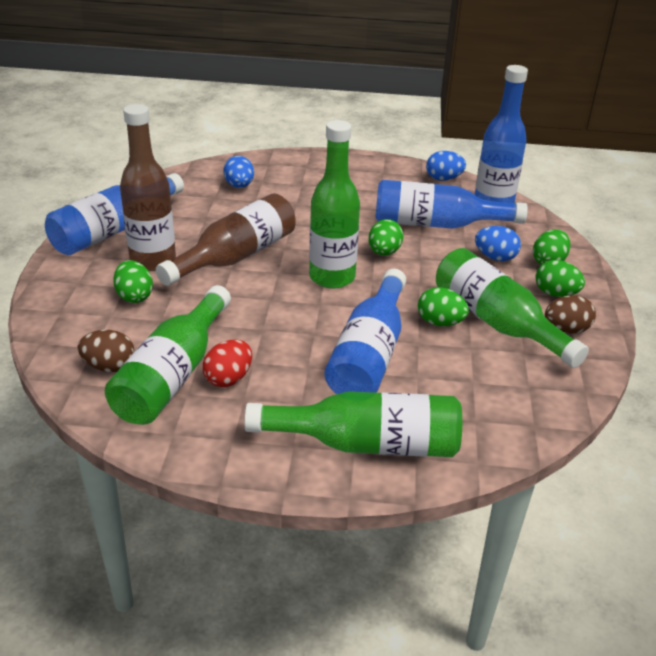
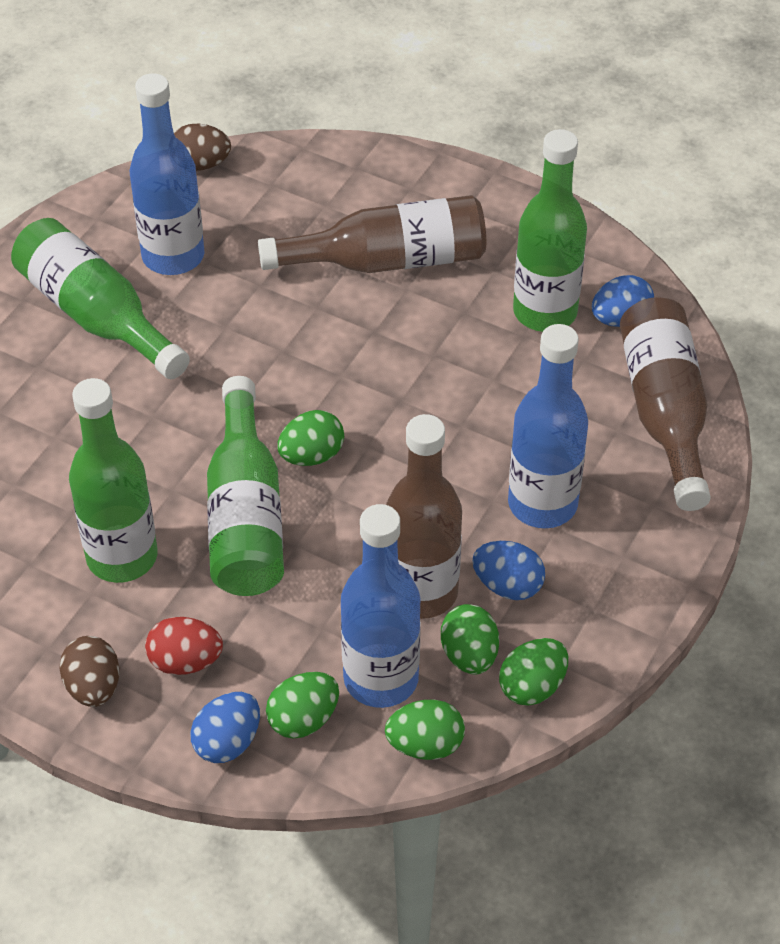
blue bottle: 4 -> 3
brown bottle: 2 -> 3

